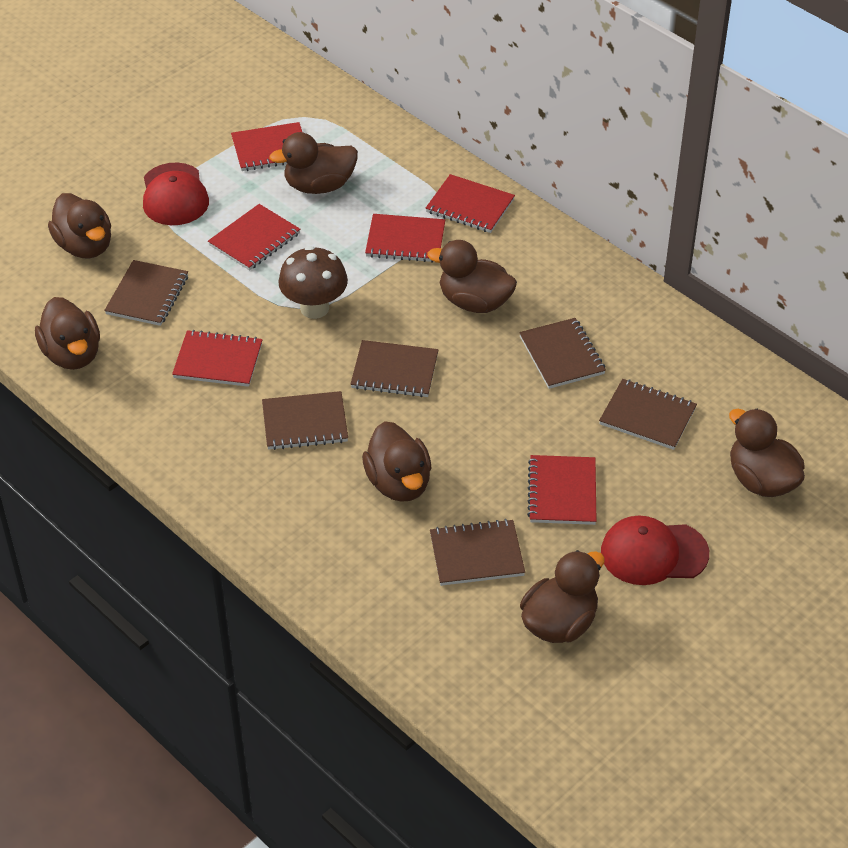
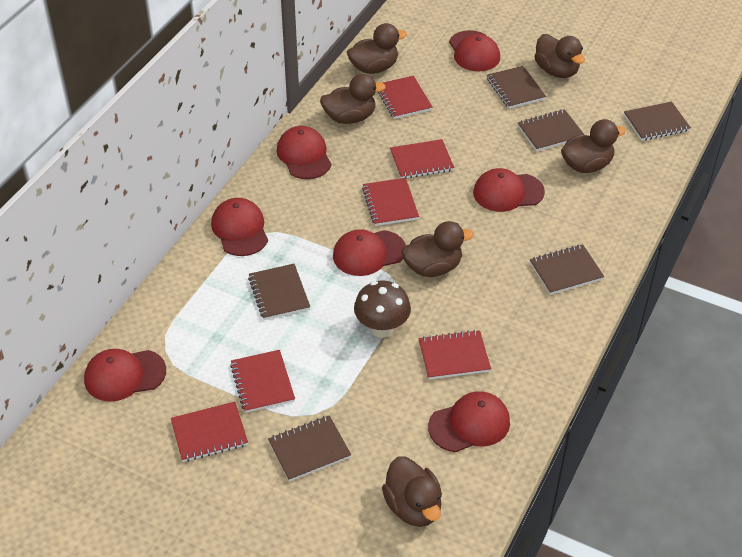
brown duck: 7 -> 6
red cap: 2 -> 7

